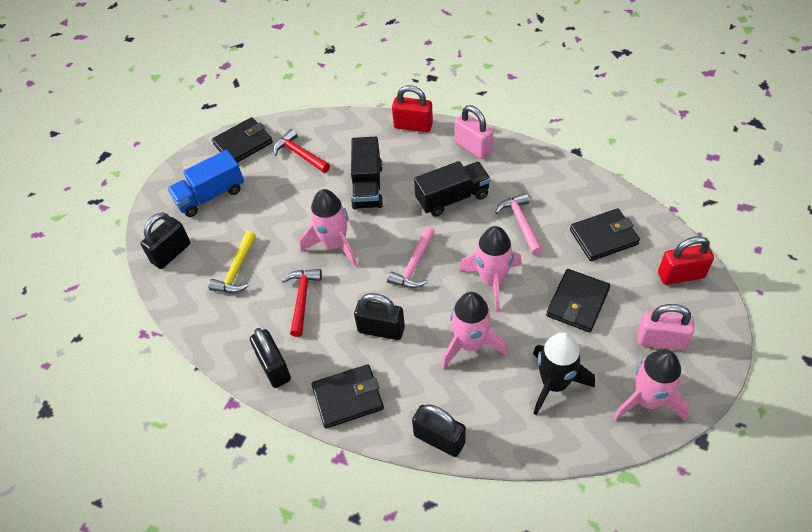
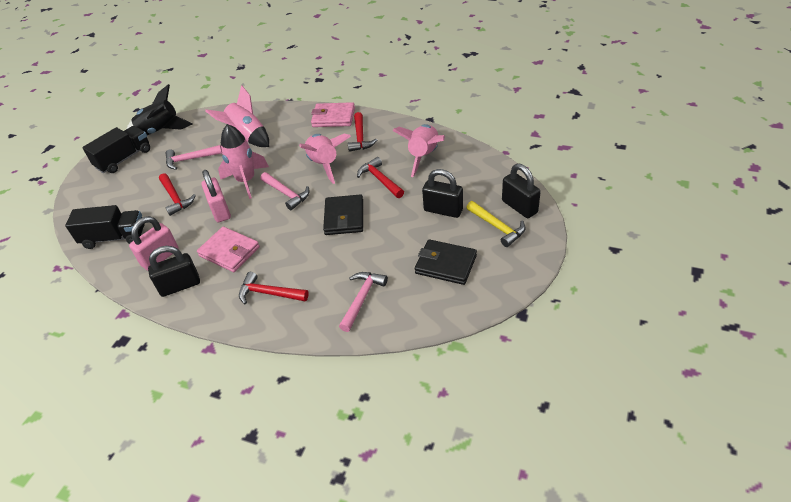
black padlock: 4 -> 3
black wallet: 4 -> 2
blue truck: 1 -> 0
pink hammer: 2 -> 3
pink wallet: 0 -> 2
red hammer: 2 -> 4
red padlock: 2 -> 0

